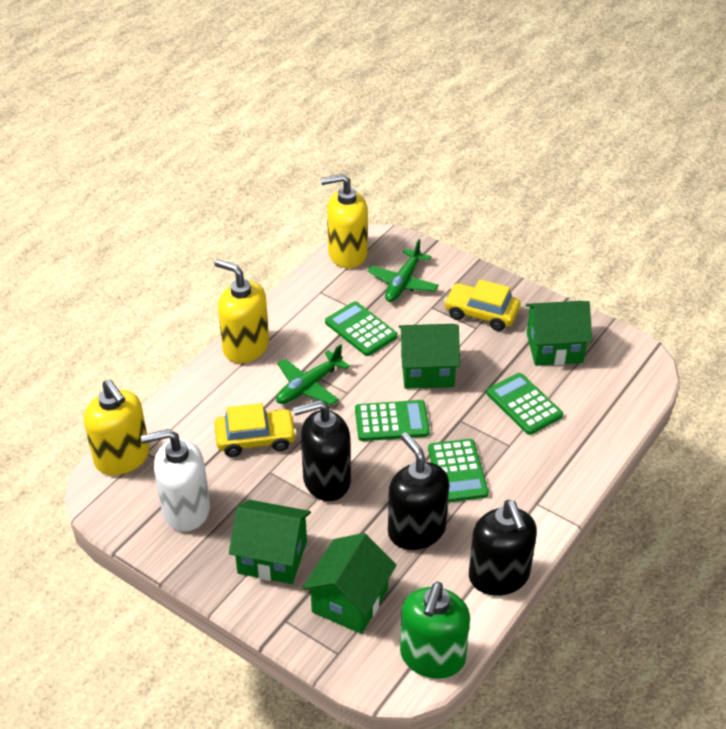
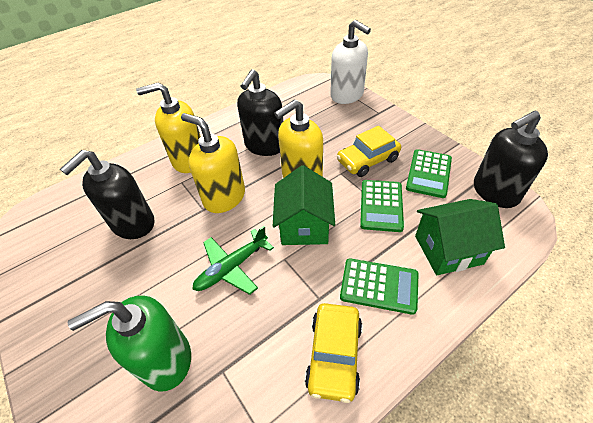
green calculator: 4 -> 3
green house: 4 -> 2
green plane: 2 -> 1

